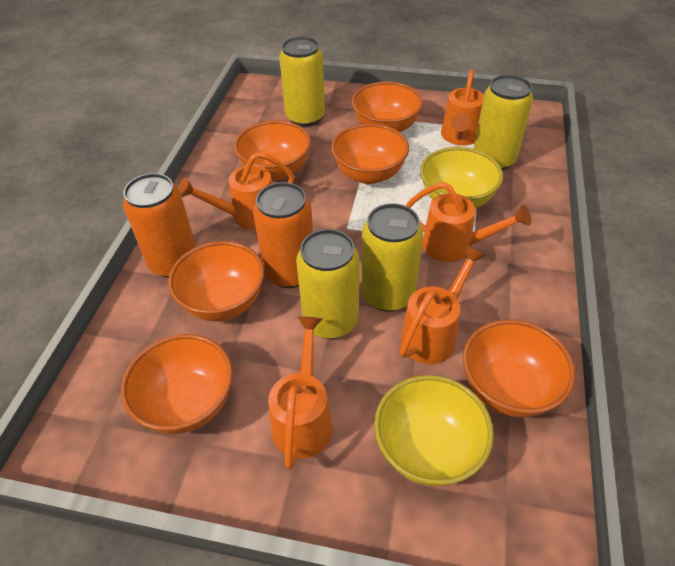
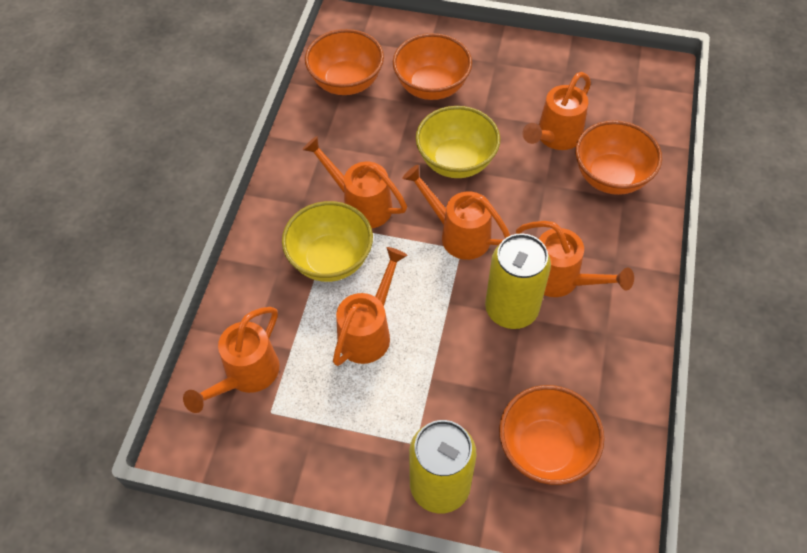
orange bowl: 6 -> 4
orange can: 2 -> 0
orange watering can: 5 -> 6
yellow can: 4 -> 2

